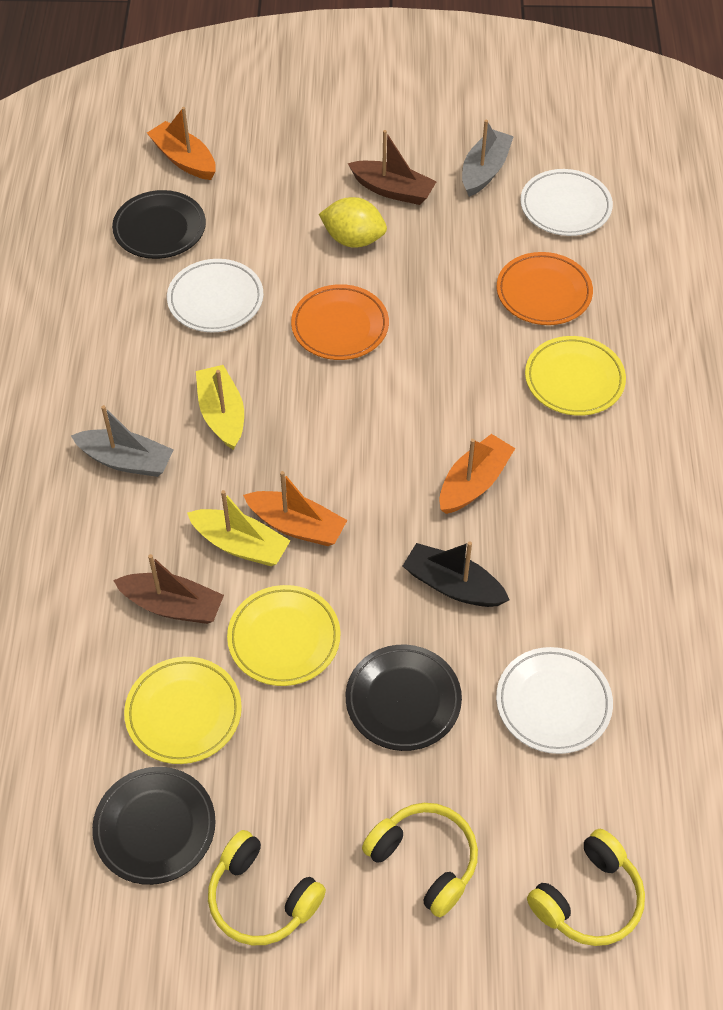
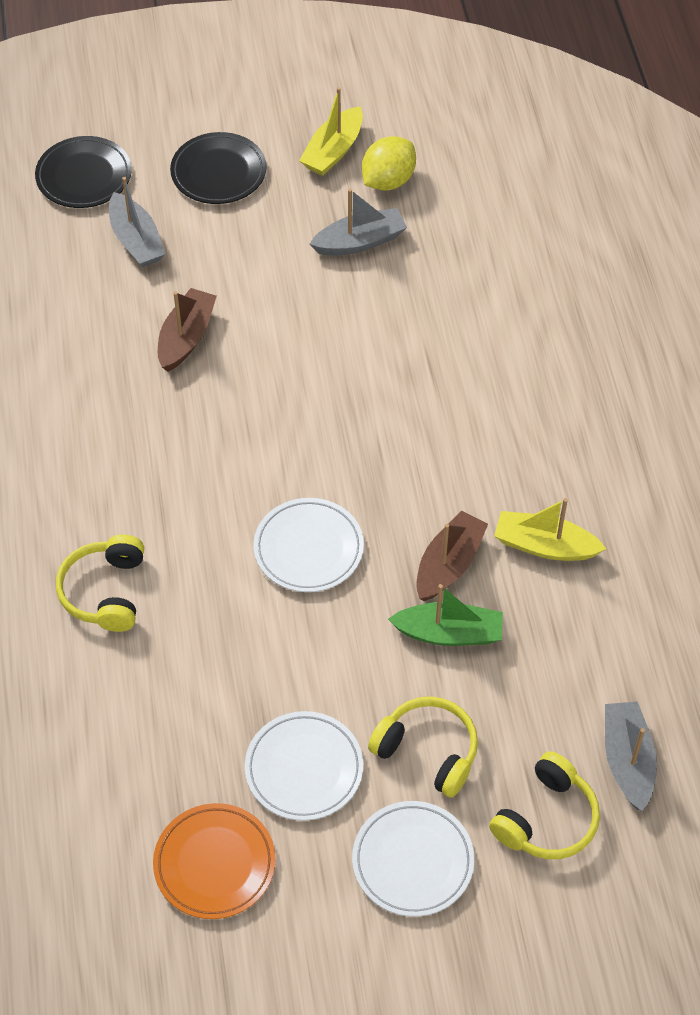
black boat: 1 -> 0
black plate: 3 -> 2
green boat: 0 -> 1
grey boat: 2 -> 3
orange boat: 3 -> 0
orange plate: 2 -> 1
yellow plate: 3 -> 0

